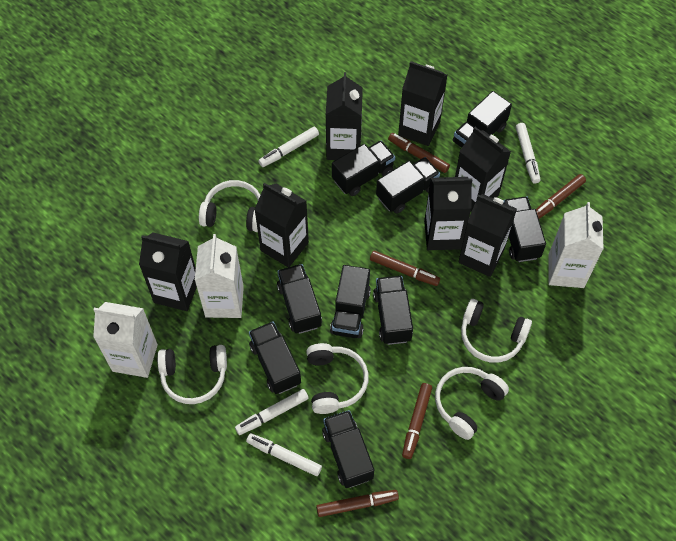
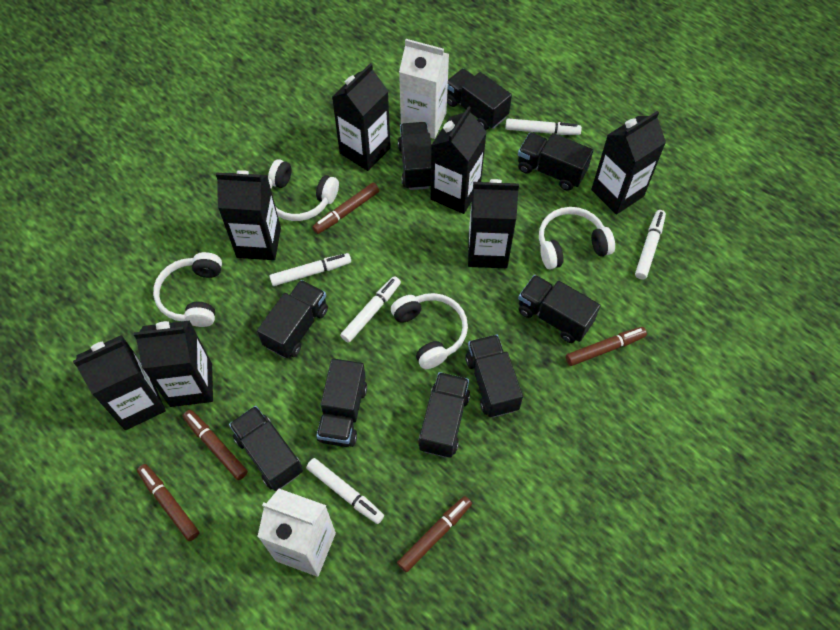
white carton: 3 -> 2
white headphones: 5 -> 4
white marker: 4 -> 5

